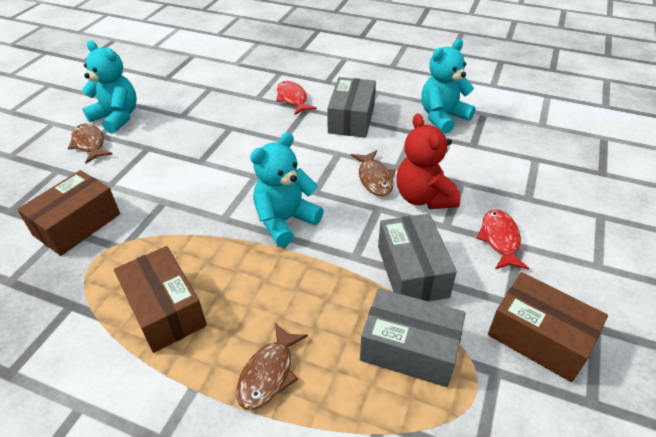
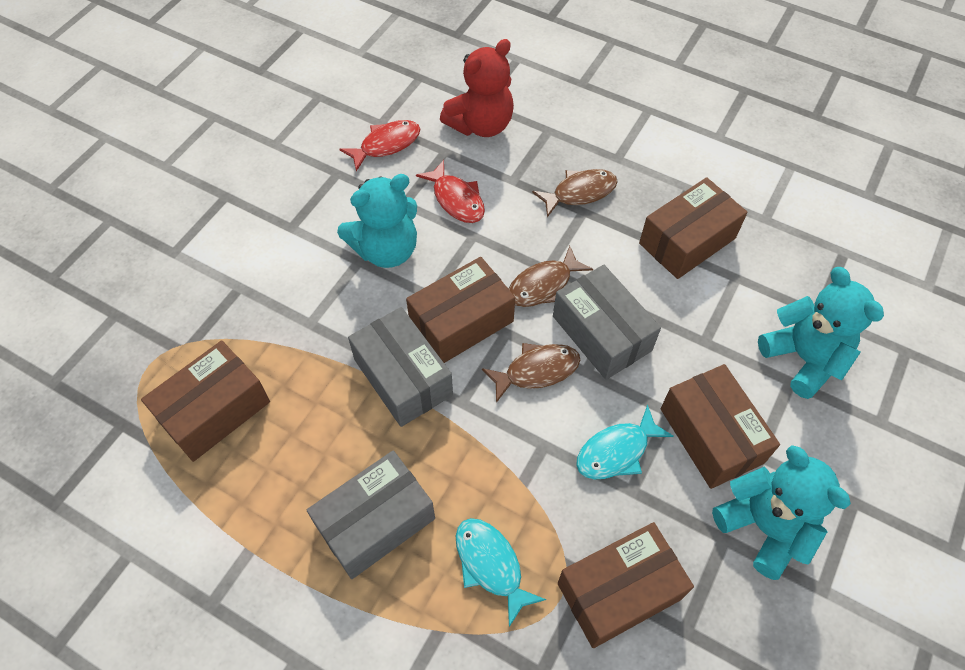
brown box: 3 -> 5
turquoise fish: 0 -> 2

